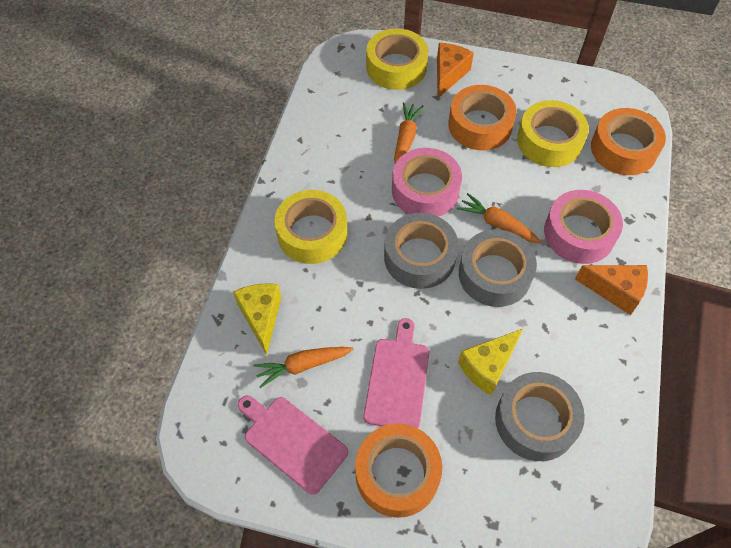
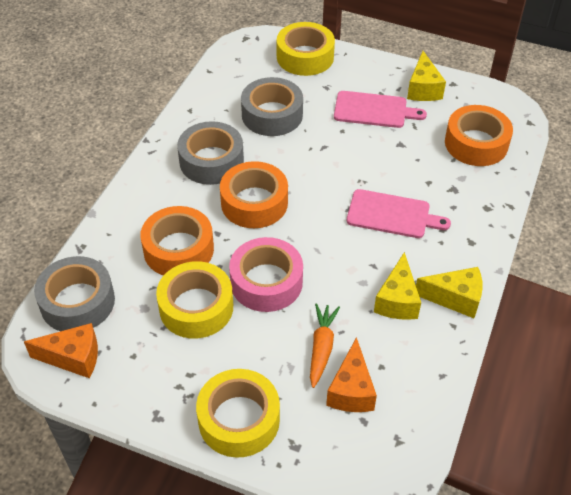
orange carrot: 3 -> 1
pink tape: 2 -> 1
yellow cheese: 2 -> 3

